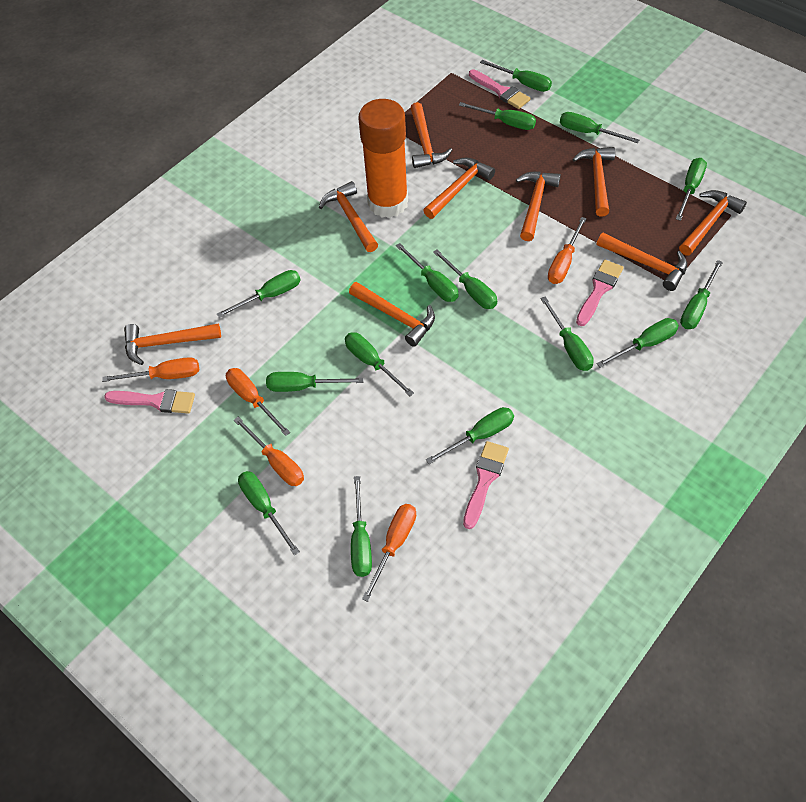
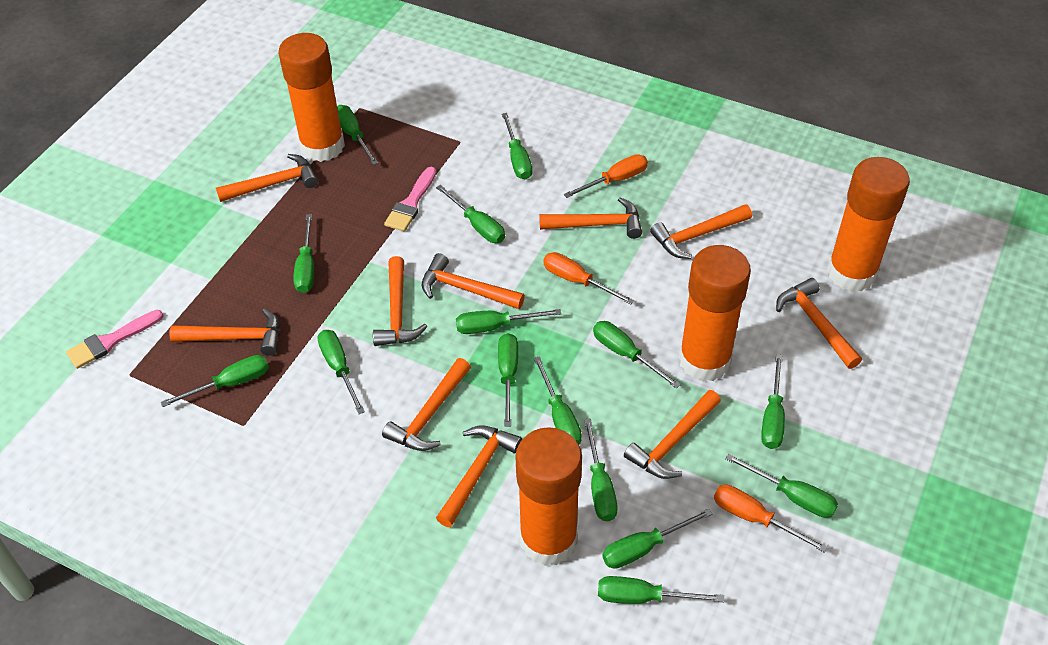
orange glue stick: 1 -> 4
orange hammer: 9 -> 10
orange screwdriver: 5 -> 3
pink brush: 4 -> 2

